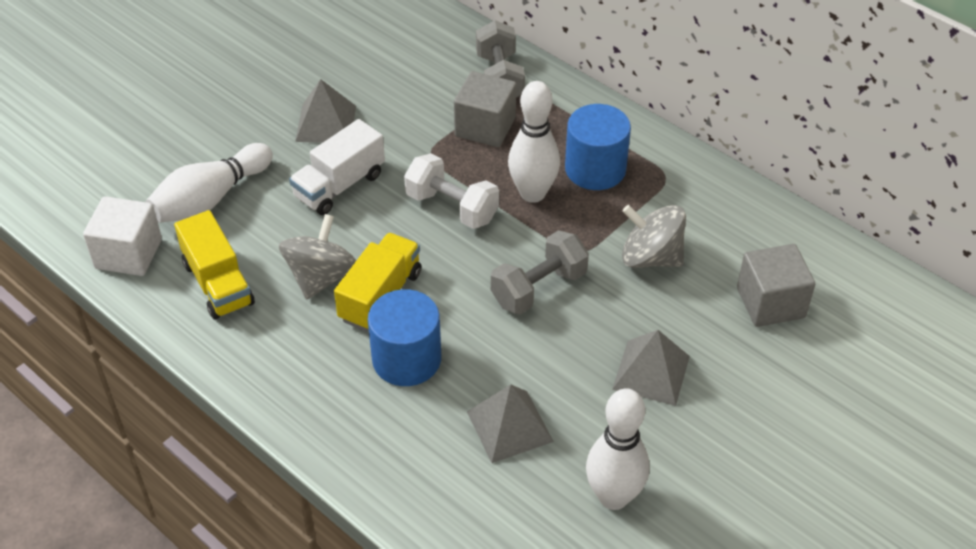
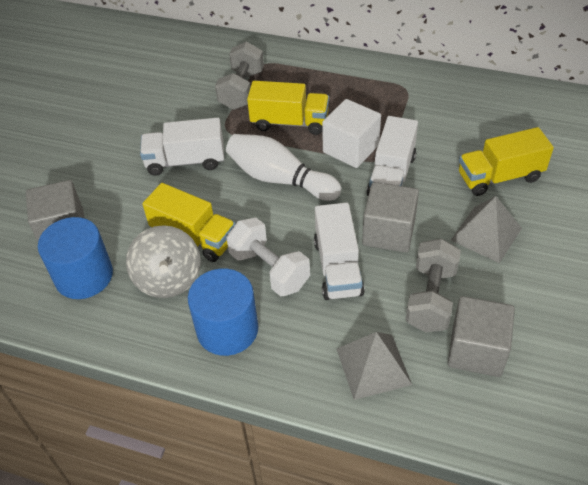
grey cube: 2 -> 3
grey pyramid: 3 -> 2
grey spinning top: 2 -> 1
white bowling pin: 3 -> 1
white truck: 1 -> 3
yellow truck: 2 -> 3

